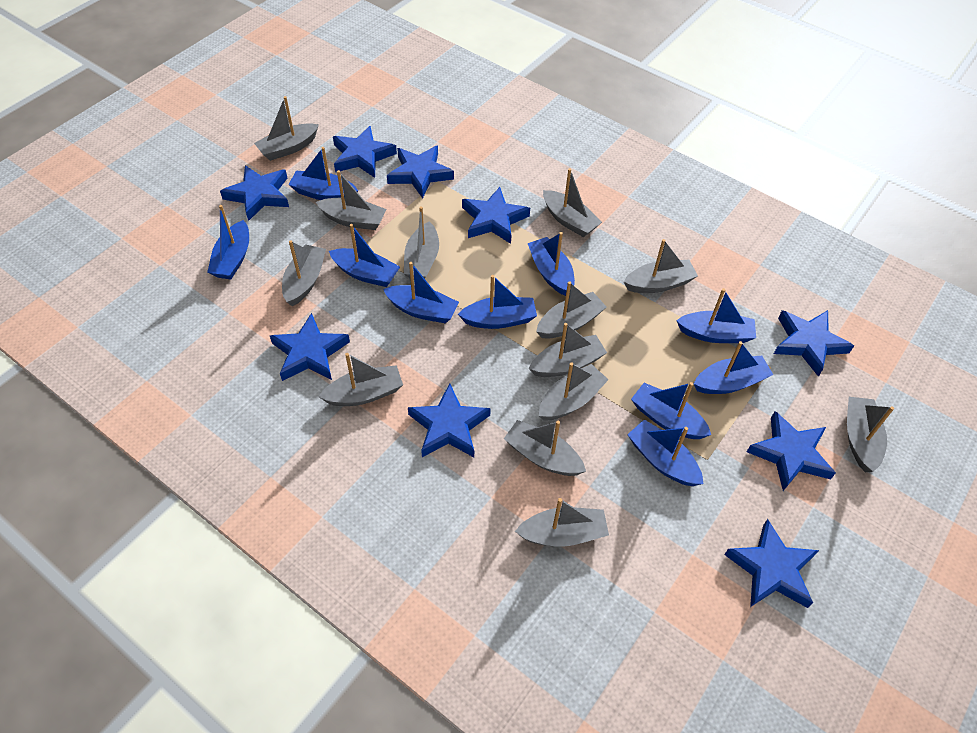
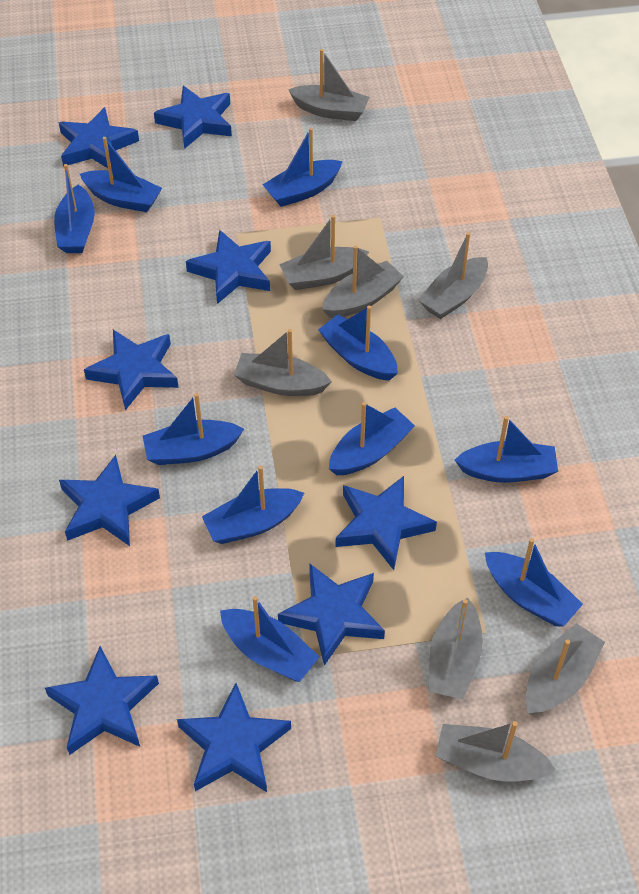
grey boat: 13 -> 8

